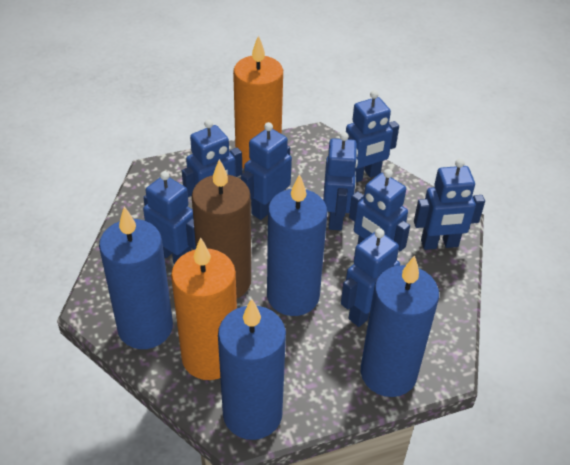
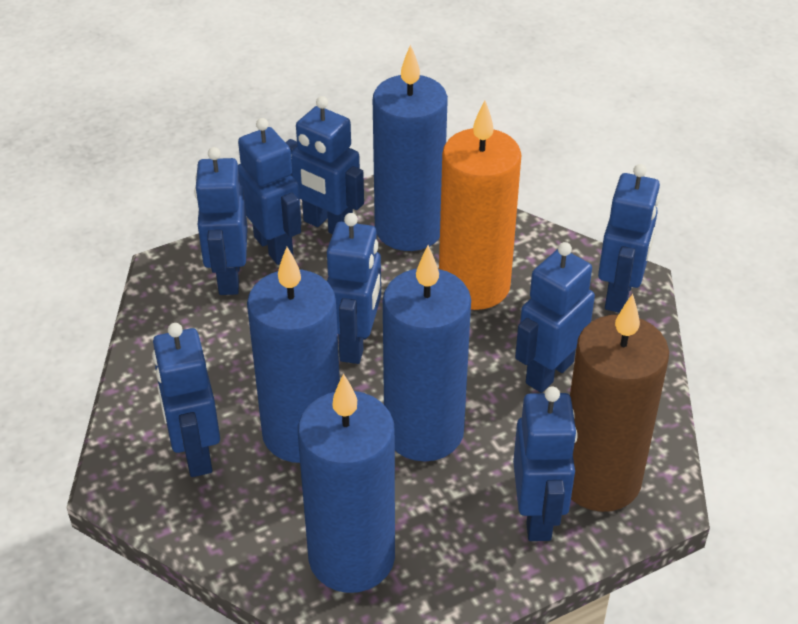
orange candle: 2 -> 1

